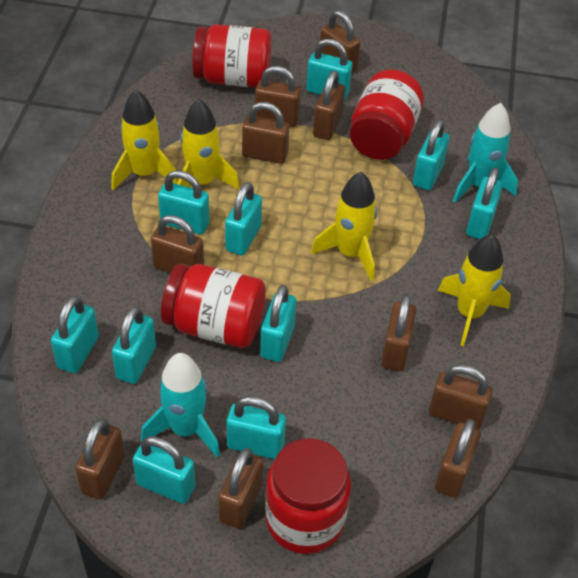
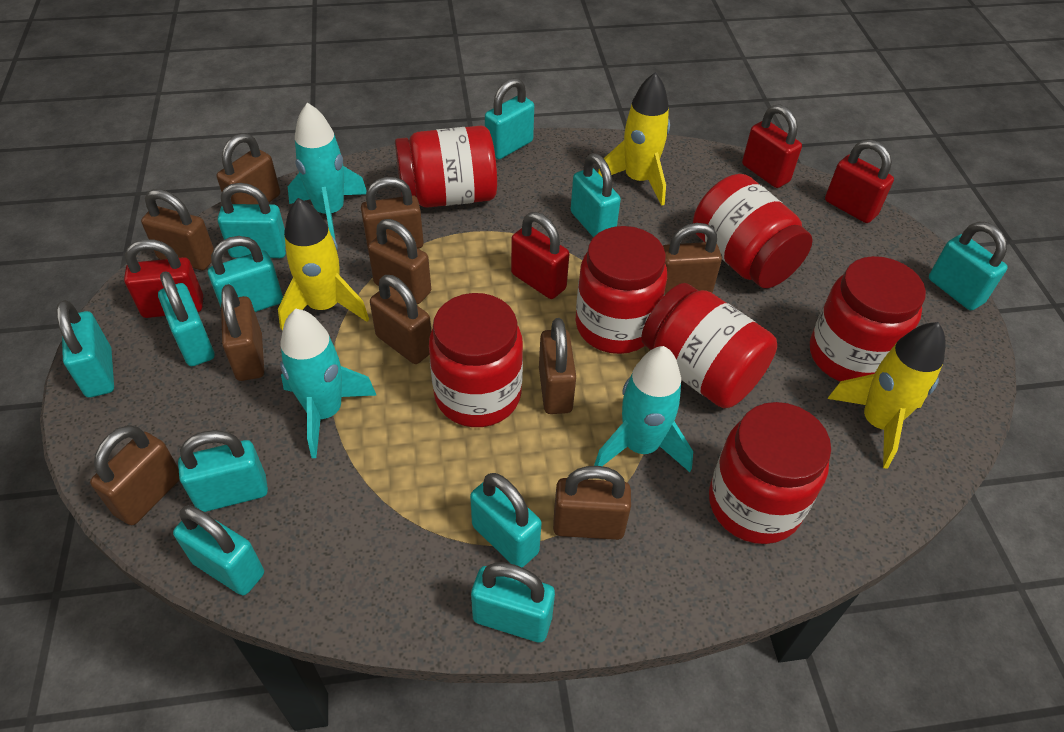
red jar: 4 -> 7
red padlock: 0 -> 4
turquoise padlock: 10 -> 11
turquoise rocket: 2 -> 3
yellow rocket: 4 -> 3

